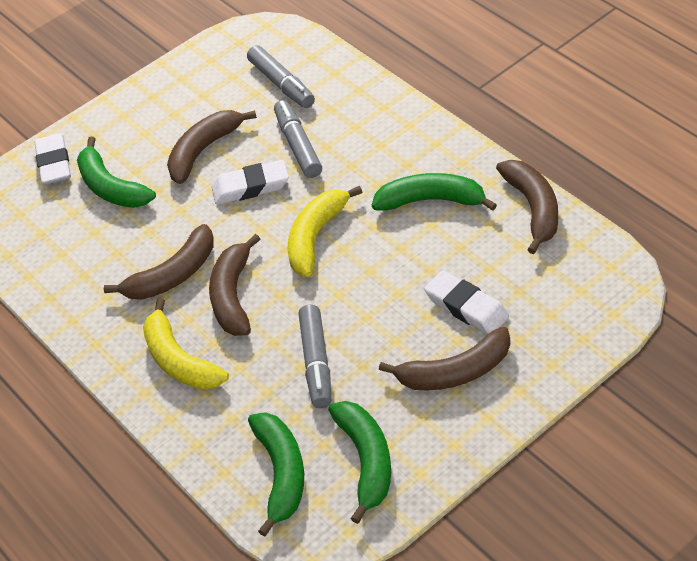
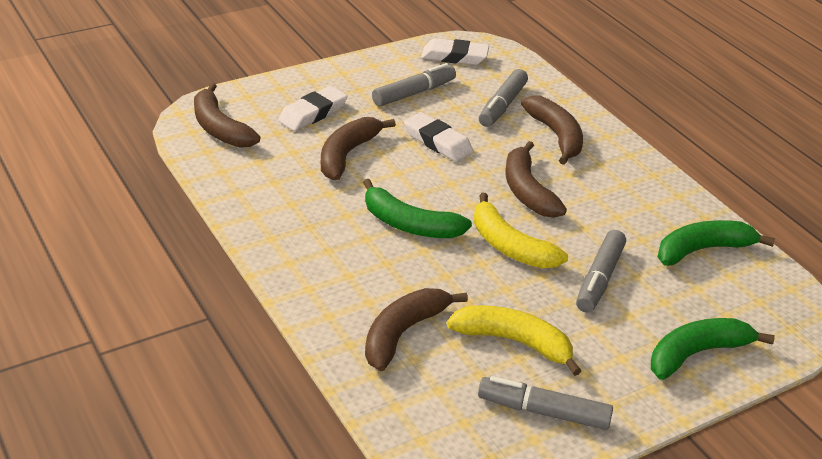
green banana: 4 -> 3
grey marker: 3 -> 4

